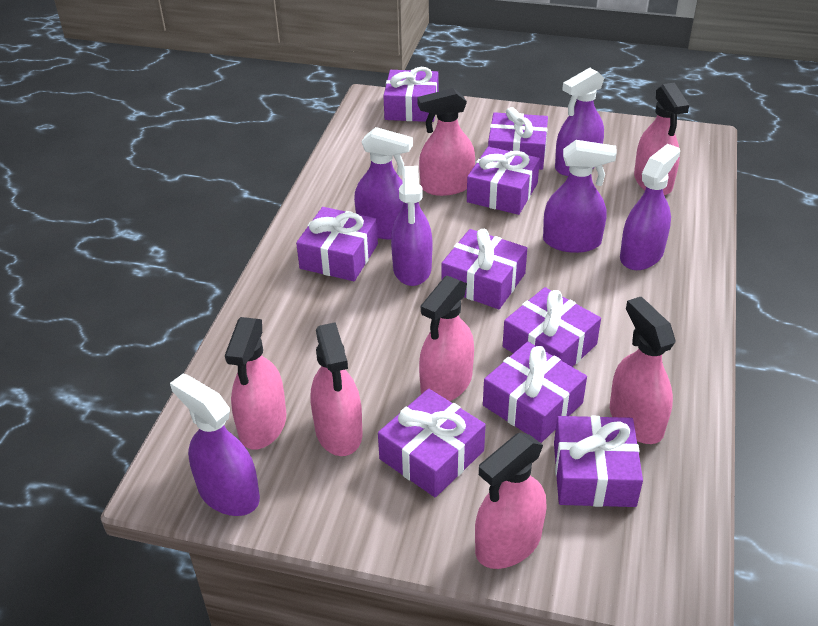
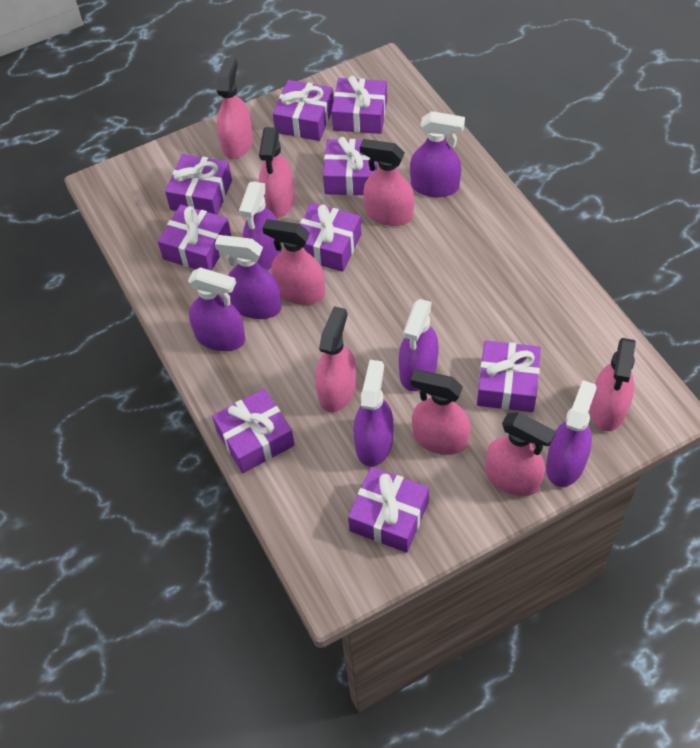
pink spray bottle: 7 -> 8
purple spray bottle: 6 -> 7

